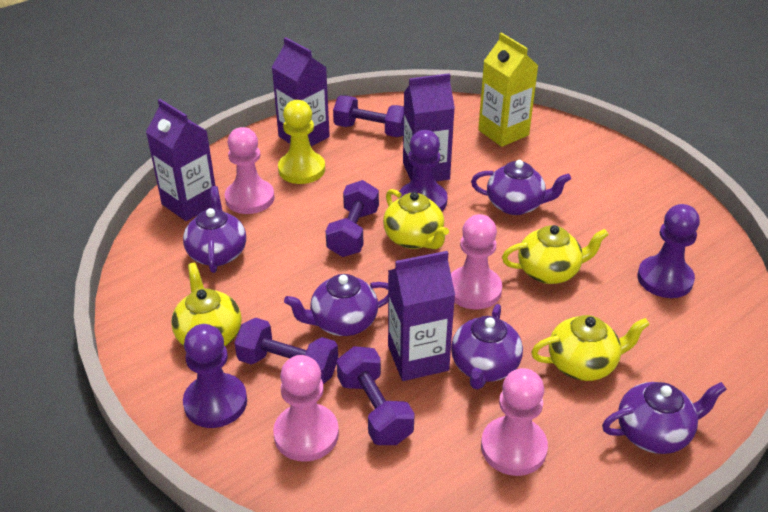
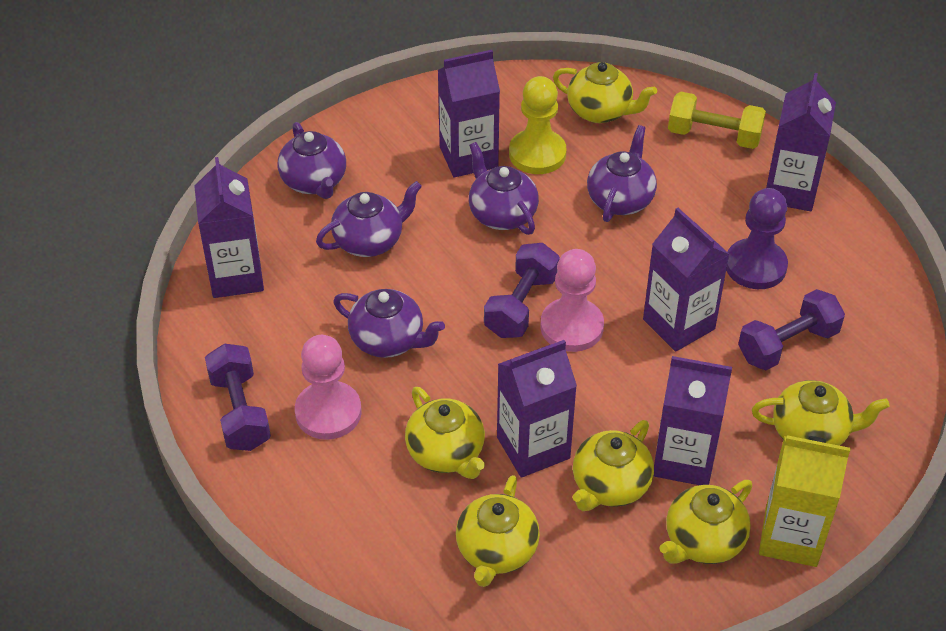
pink pawn: 4 -> 2
purple carton: 4 -> 6
purple dumbbell: 4 -> 3
purple pawn: 3 -> 1
yellow dumbbell: 0 -> 1
yellow teapot: 4 -> 6

